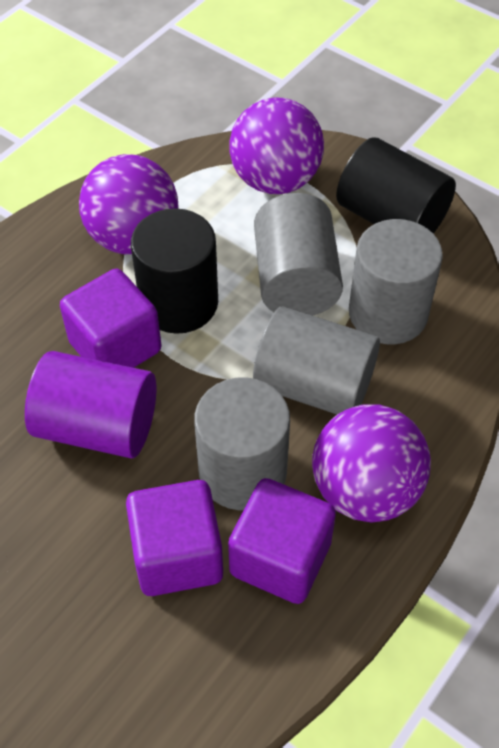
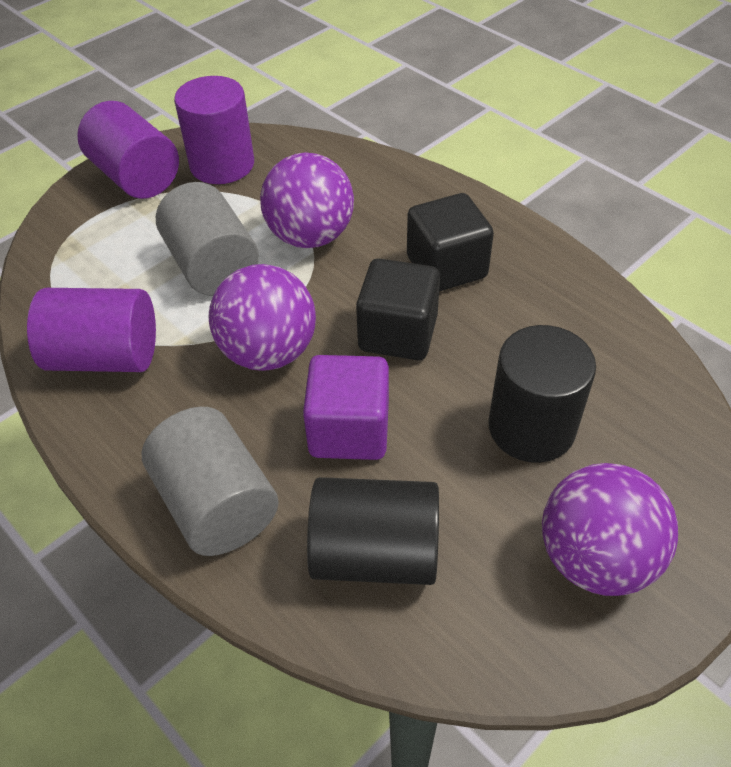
black cube: 0 -> 2
grey cylinder: 4 -> 2
purple cube: 3 -> 1
purple cylinder: 1 -> 3

